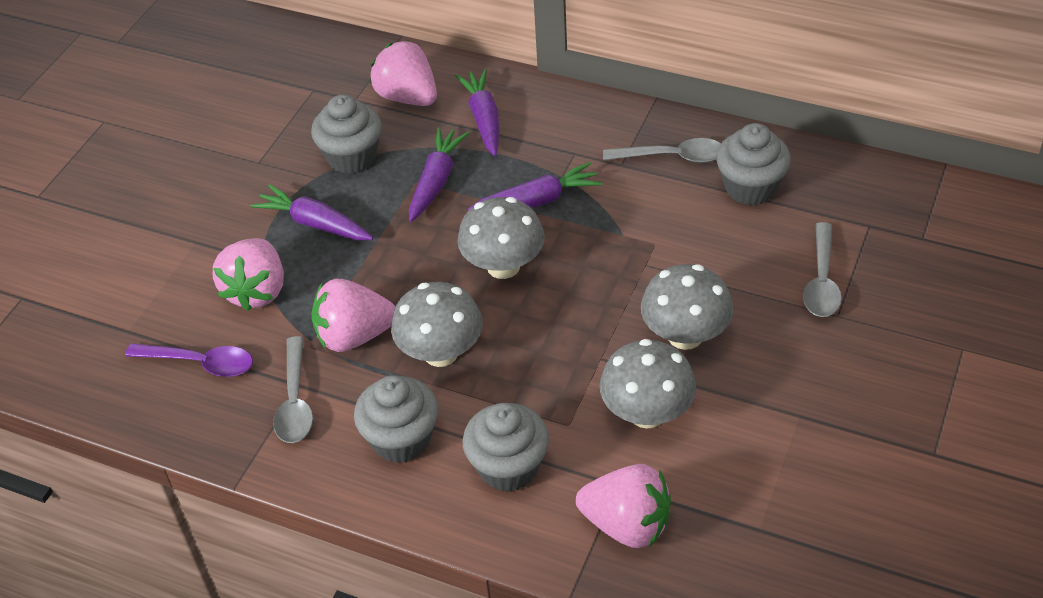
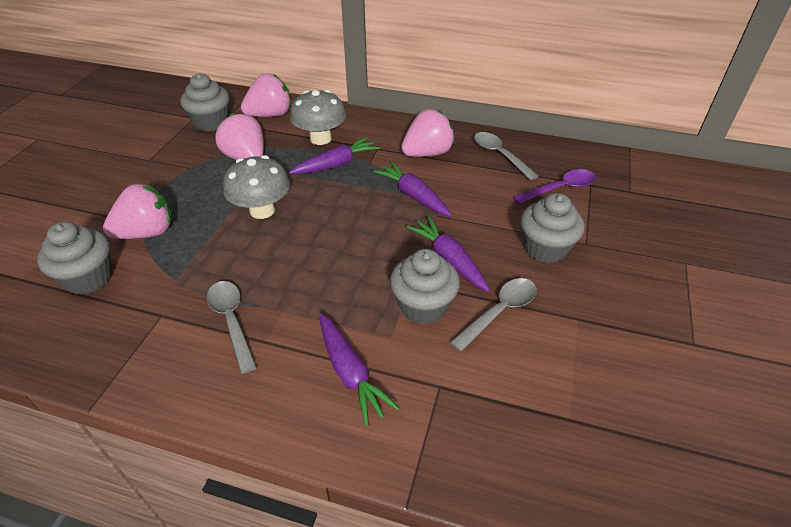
grey mushroom: 4 -> 2

